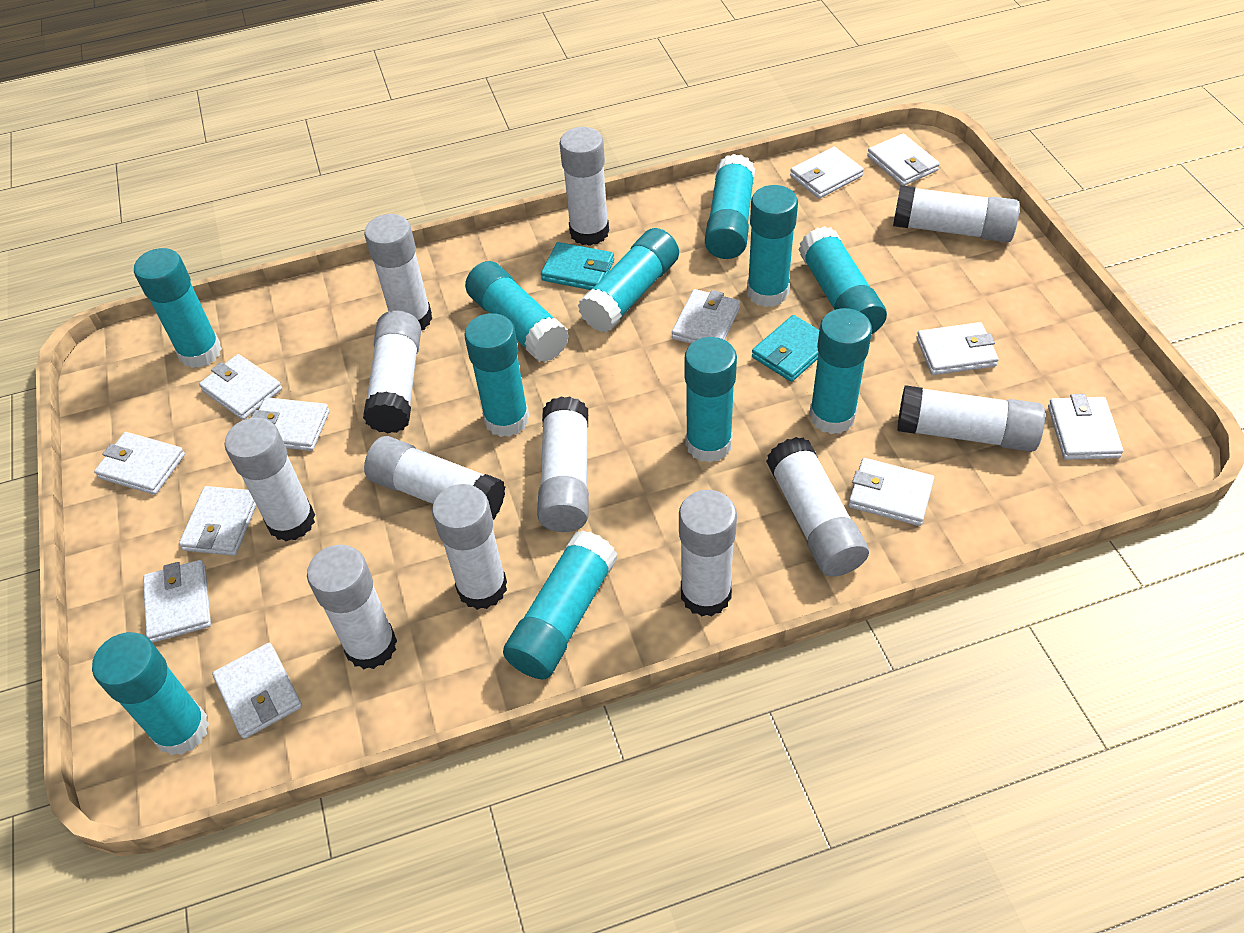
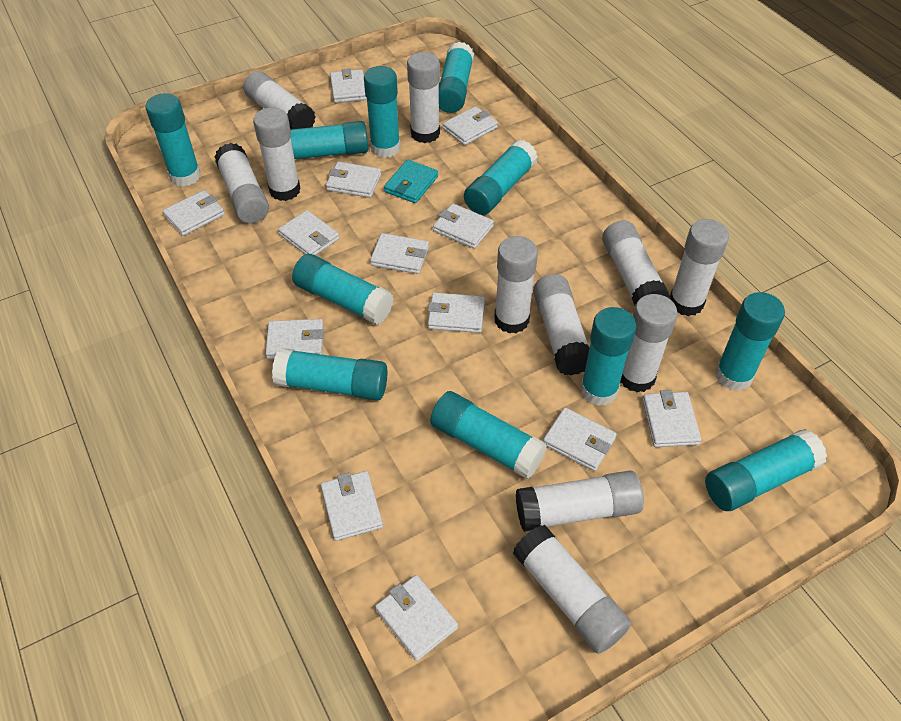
turquoise wallet: 2 -> 1
white glue stick: 12 -> 11
white wallet: 12 -> 13

